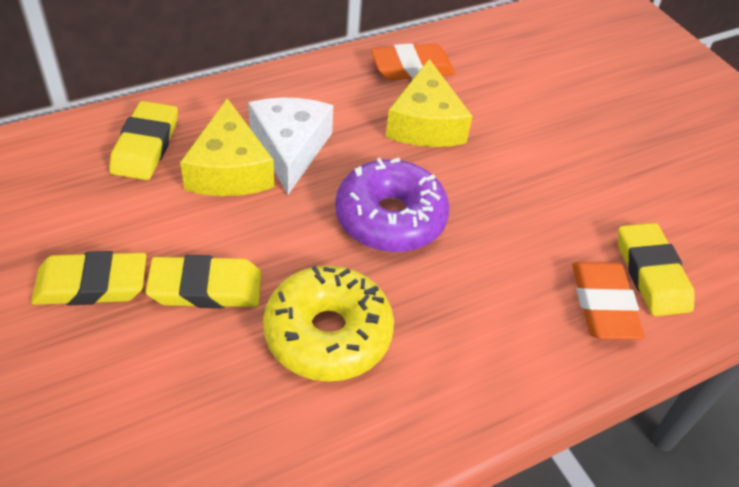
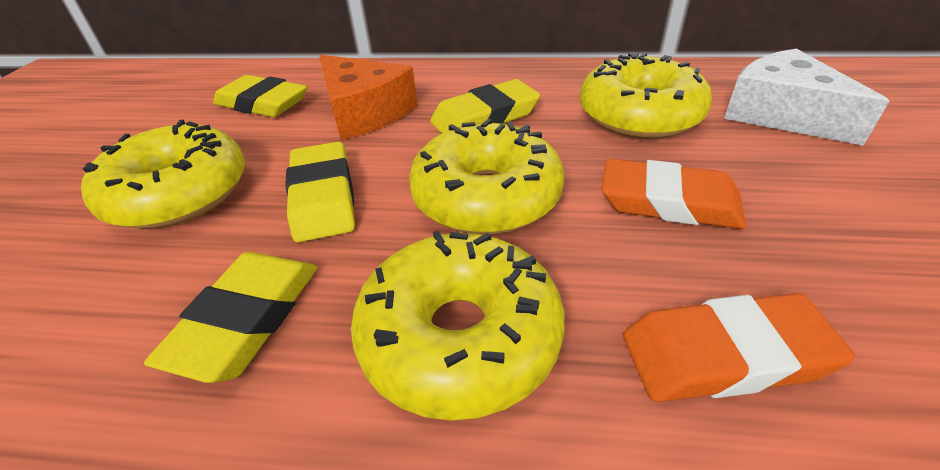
orange cheese: 0 -> 1
purple donut: 1 -> 0
yellow cheese: 2 -> 0
yellow donut: 1 -> 4

